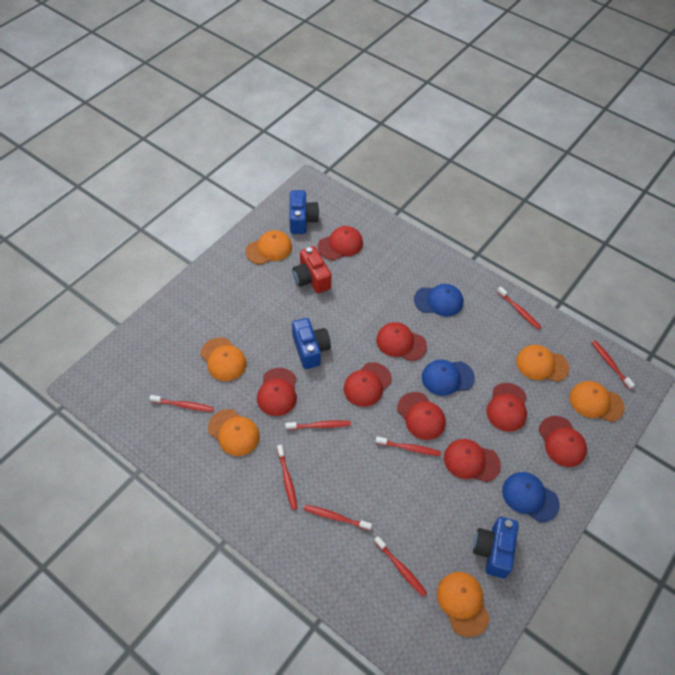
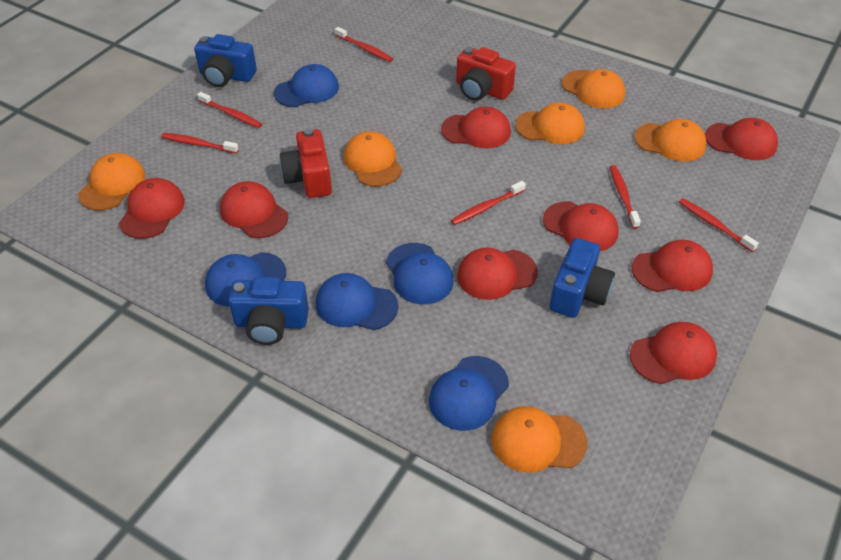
blue cap: 3 -> 5
red camera: 1 -> 2
red toothbrush: 8 -> 6

